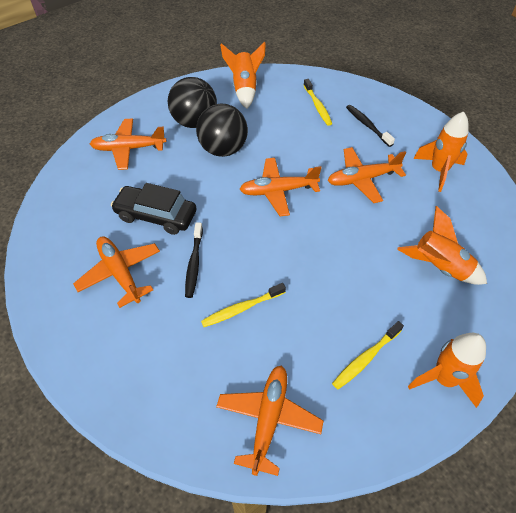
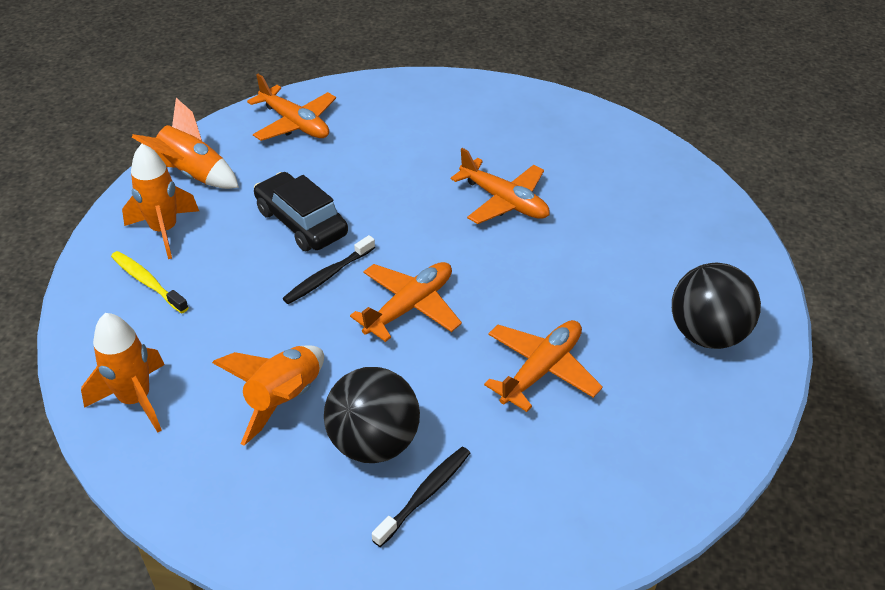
orange plane: 5 -> 4
yellow toothbrush: 3 -> 1

